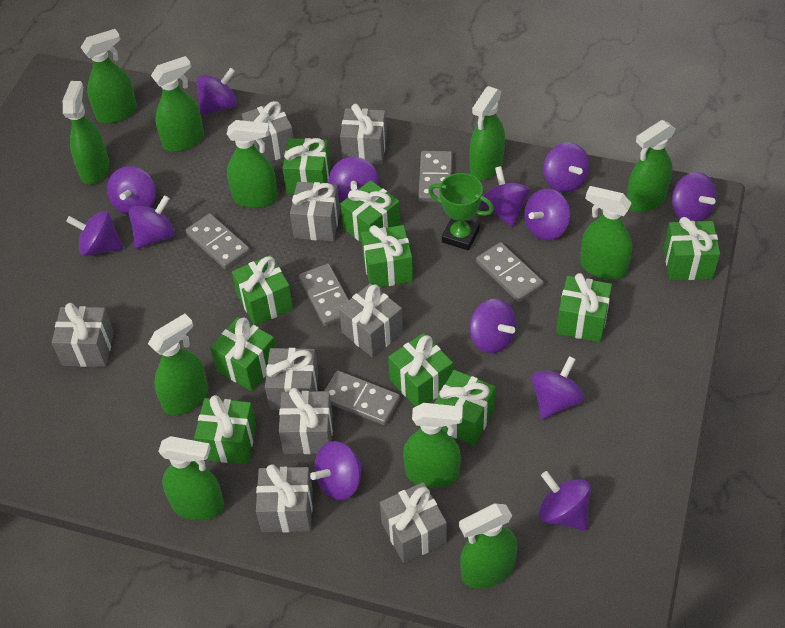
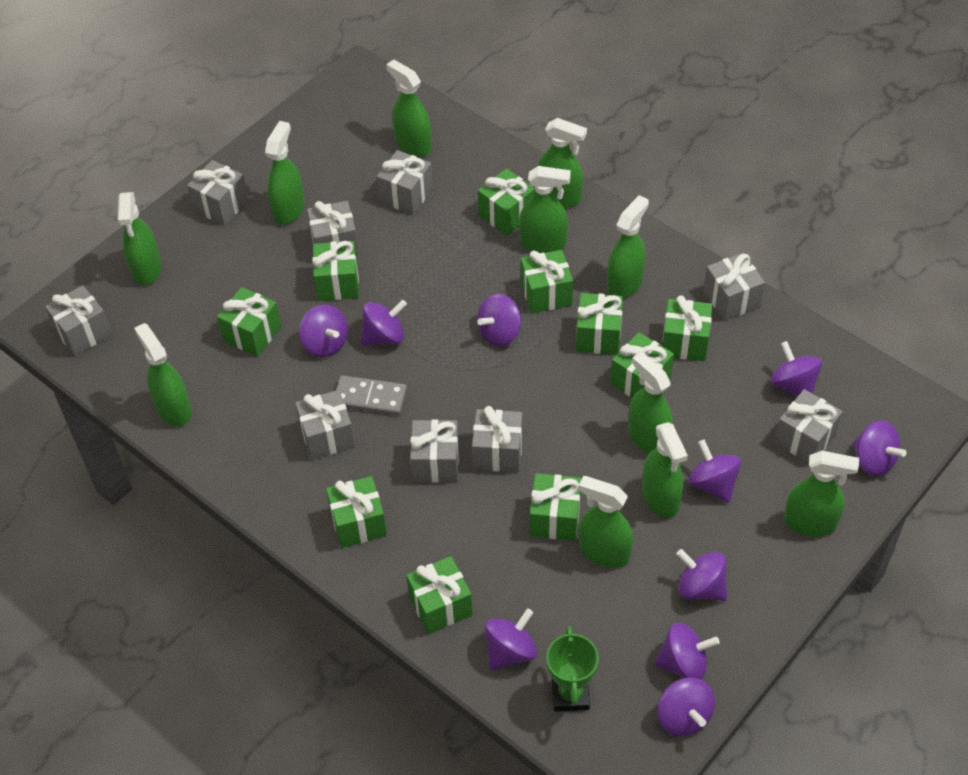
grey domino: 5 -> 1
purple spinning top: 13 -> 10

